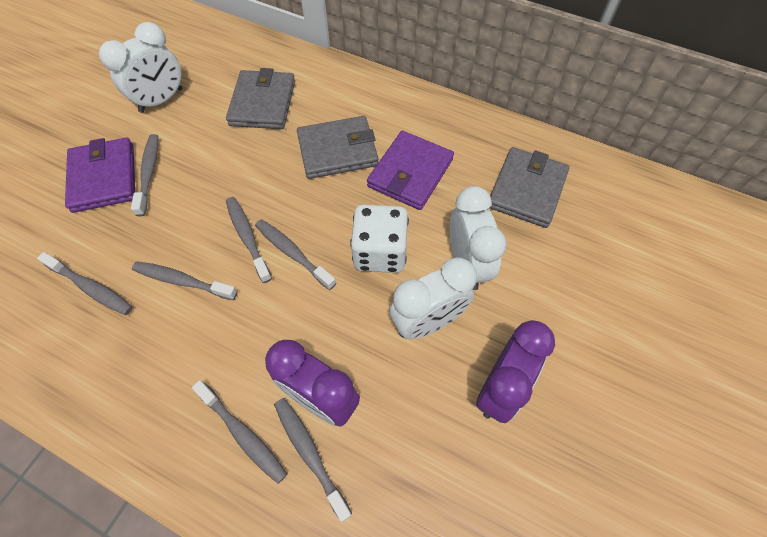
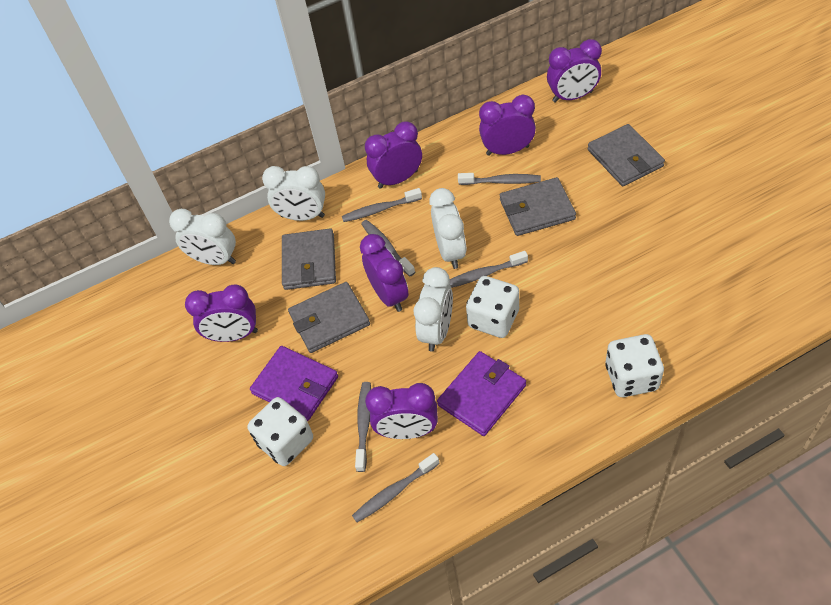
grey toothbrush: 7 -> 6
grey wallet: 3 -> 4
purple clock: 2 -> 6
white clock: 3 -> 4
white dice: 1 -> 3

